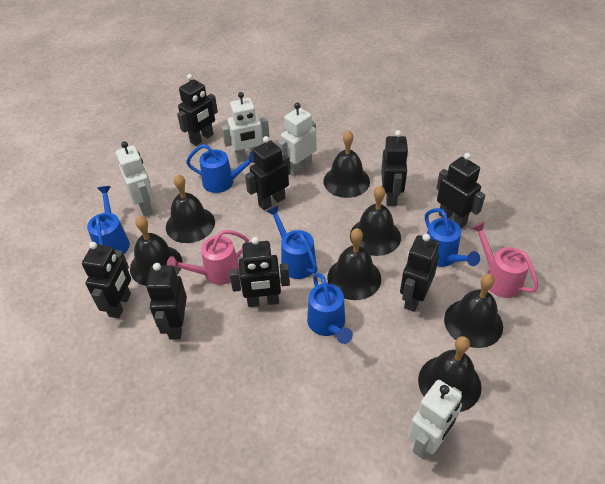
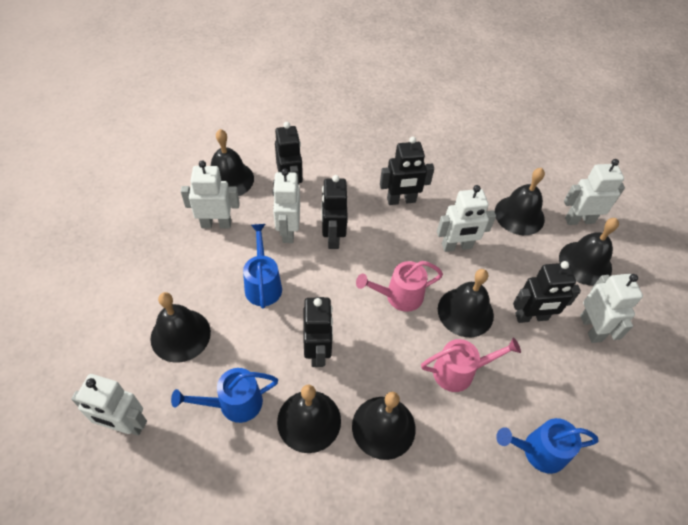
black robot: 8 -> 5
blue watering can: 5 -> 3
white robot: 4 -> 6

